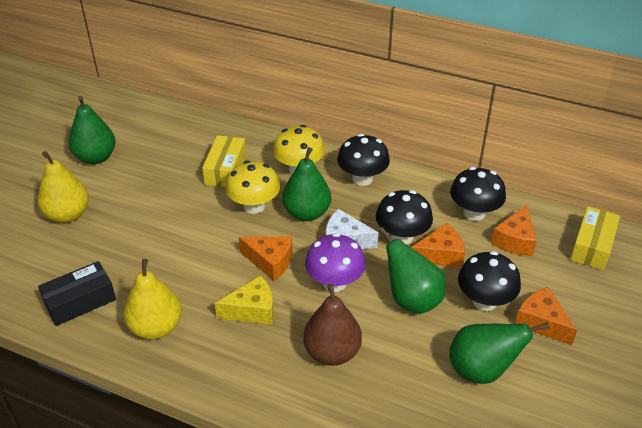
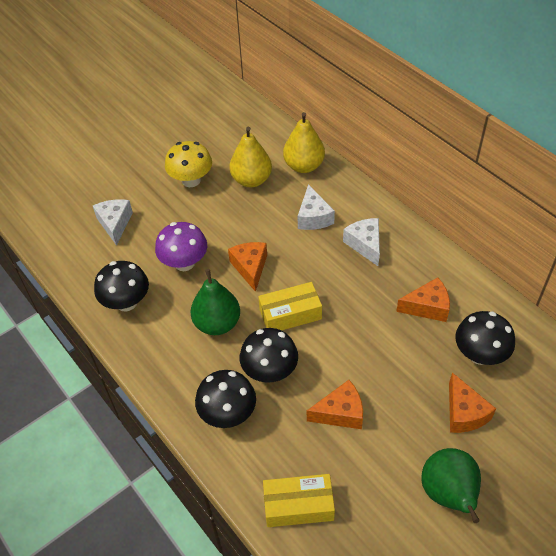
black box: 1 -> 0
brown pear: 1 -> 0
green pear: 4 -> 2
white cheese: 1 -> 3
yellow cheese: 1 -> 0
yellow mushroom: 2 -> 1

